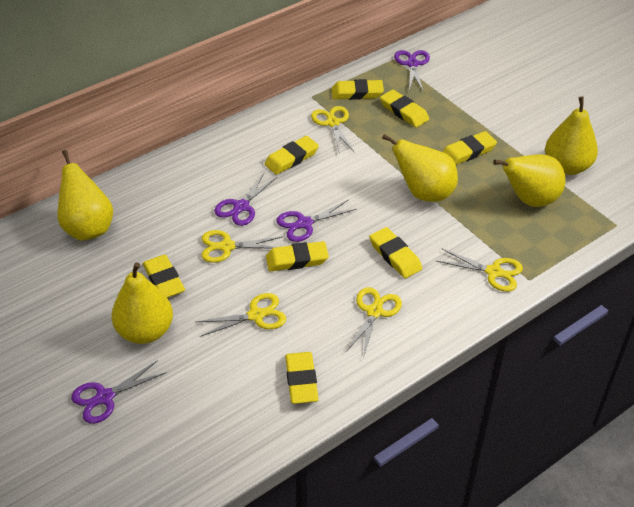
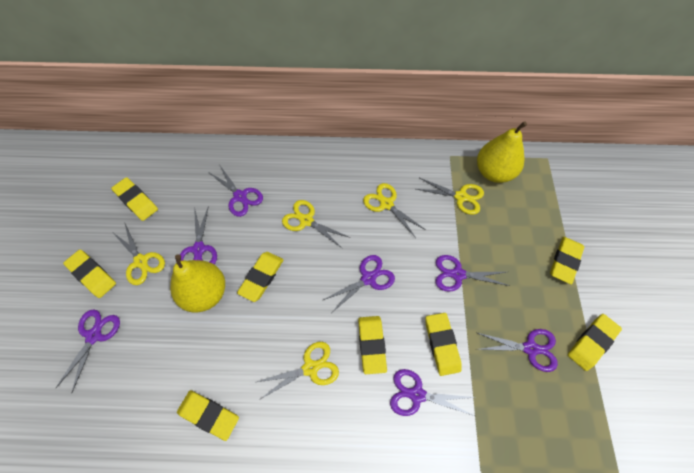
purple scissors: 4 -> 7
yellow pear: 5 -> 2

